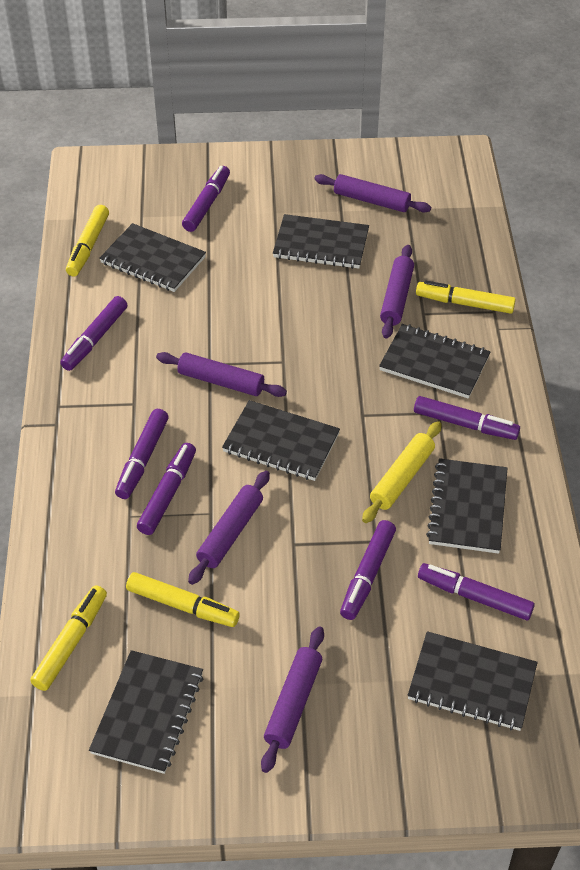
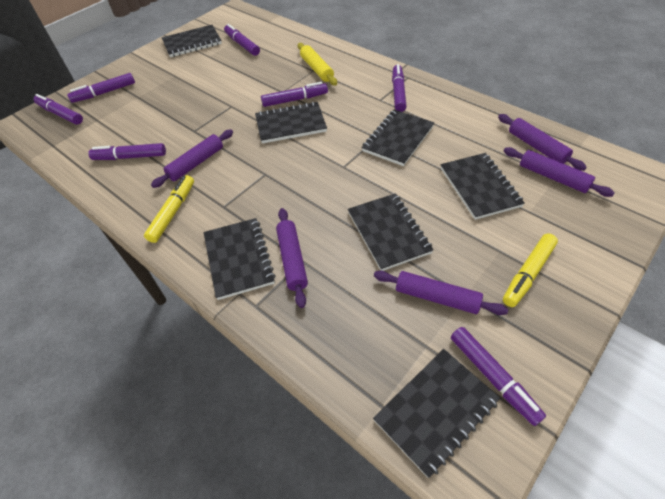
yellow marker: 4 -> 2

